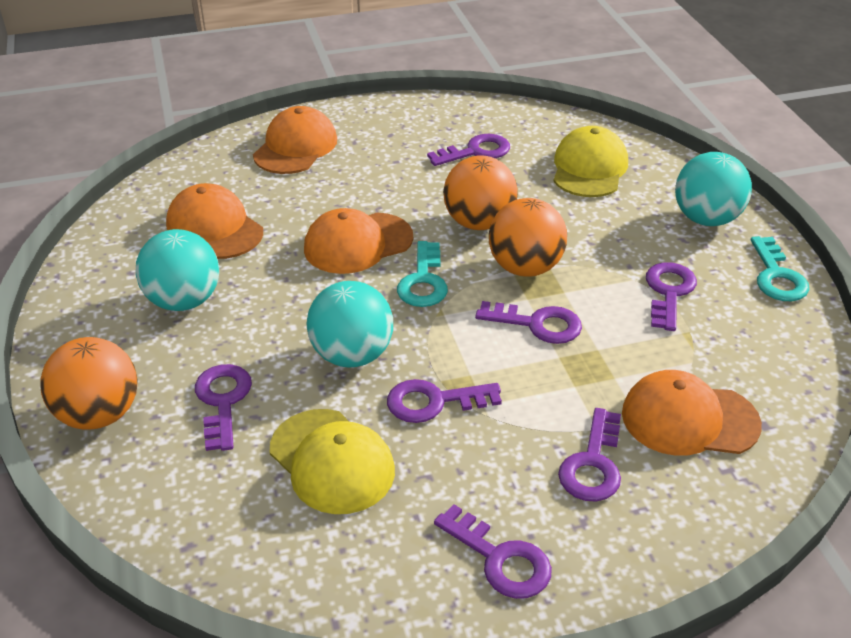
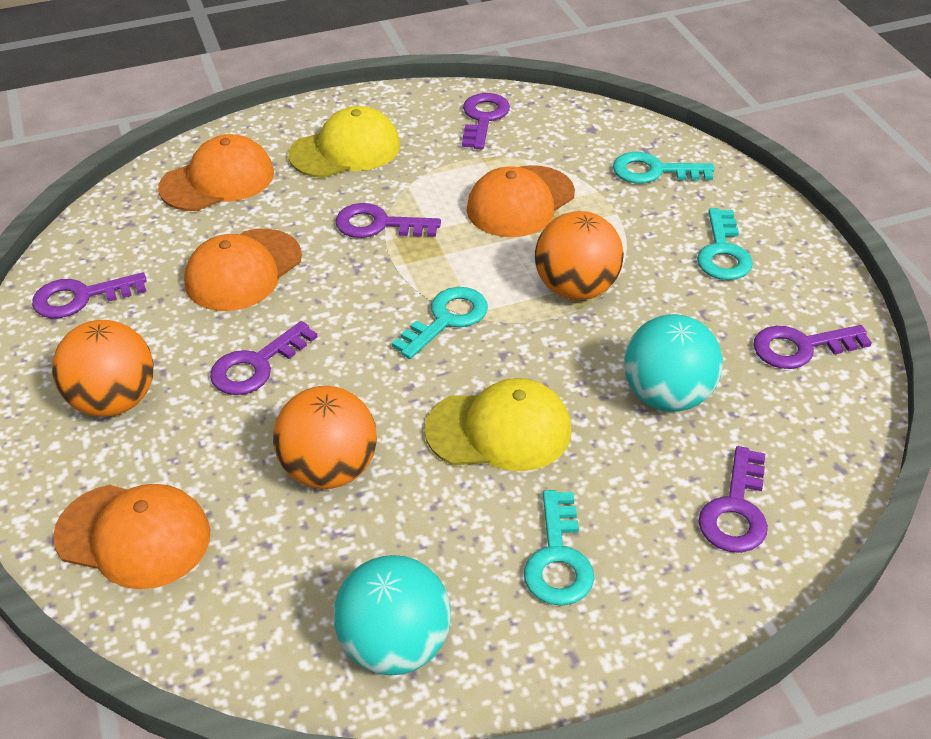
purple key: 7 -> 6
turquoise ball: 3 -> 2
turquoise key: 2 -> 4

